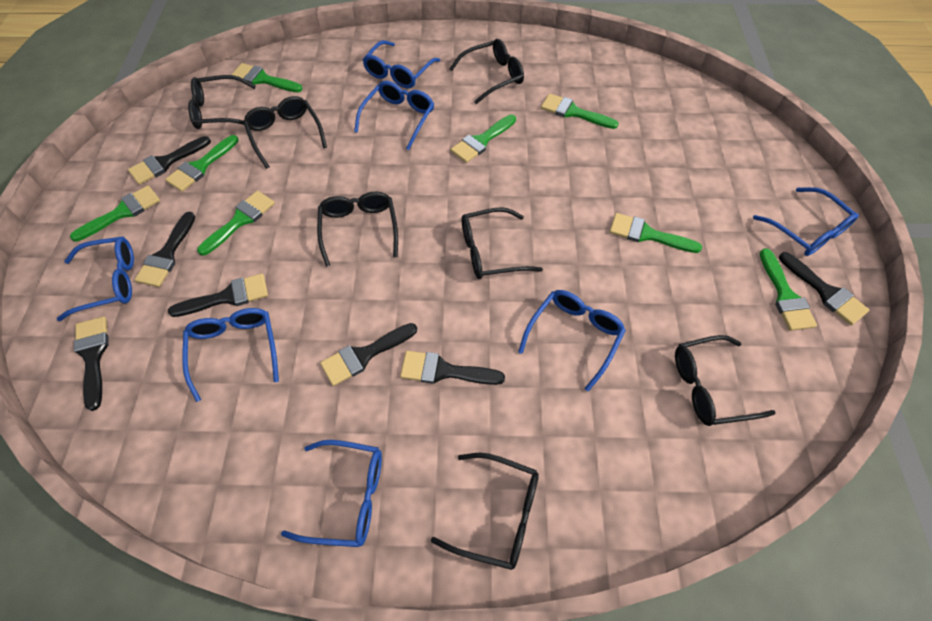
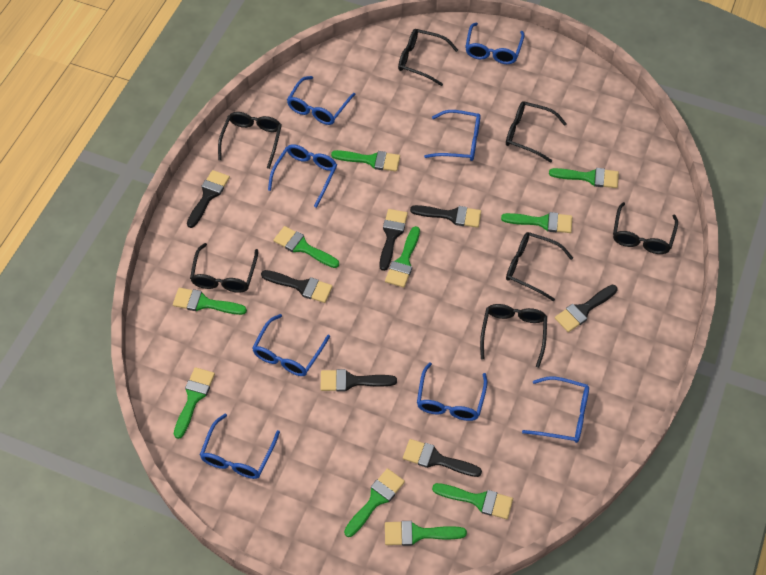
blue glasses: 7 -> 8
green brush: 8 -> 10

